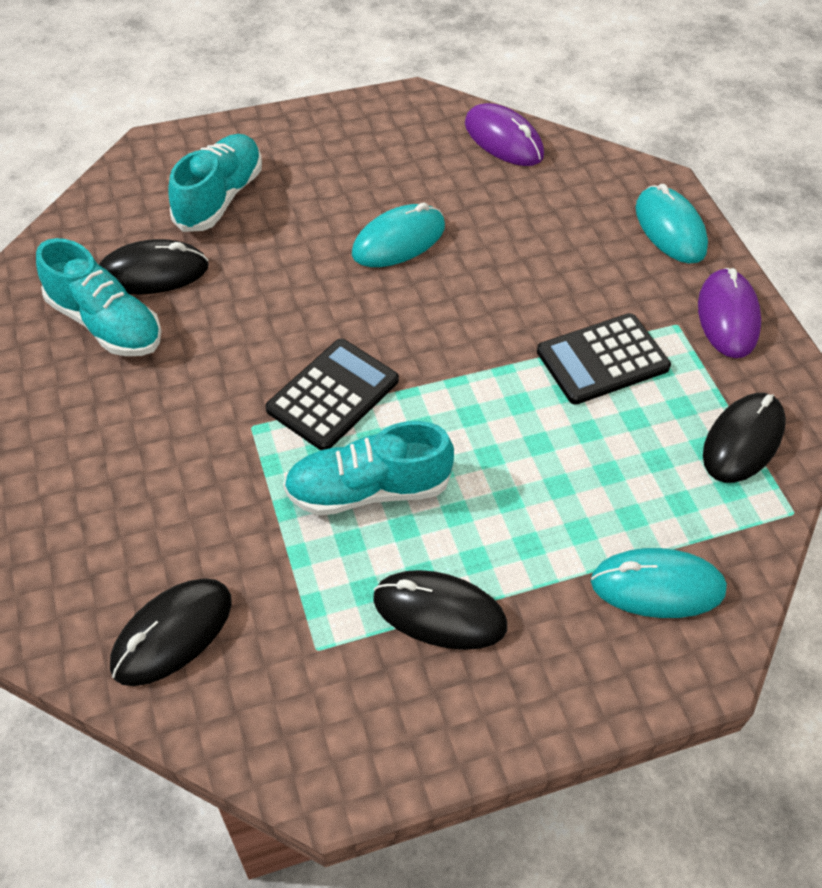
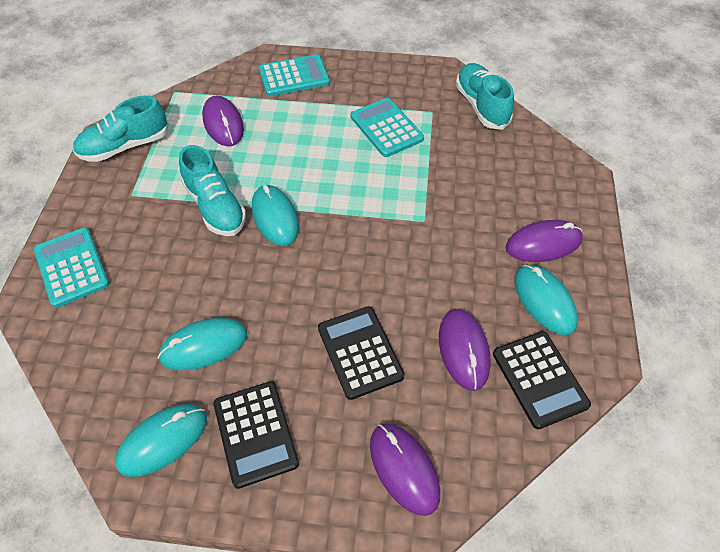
black calculator: 2 -> 3
black mouse: 4 -> 0
purple mouse: 2 -> 4
turquoise calculator: 0 -> 3
turquoise mouse: 3 -> 4

